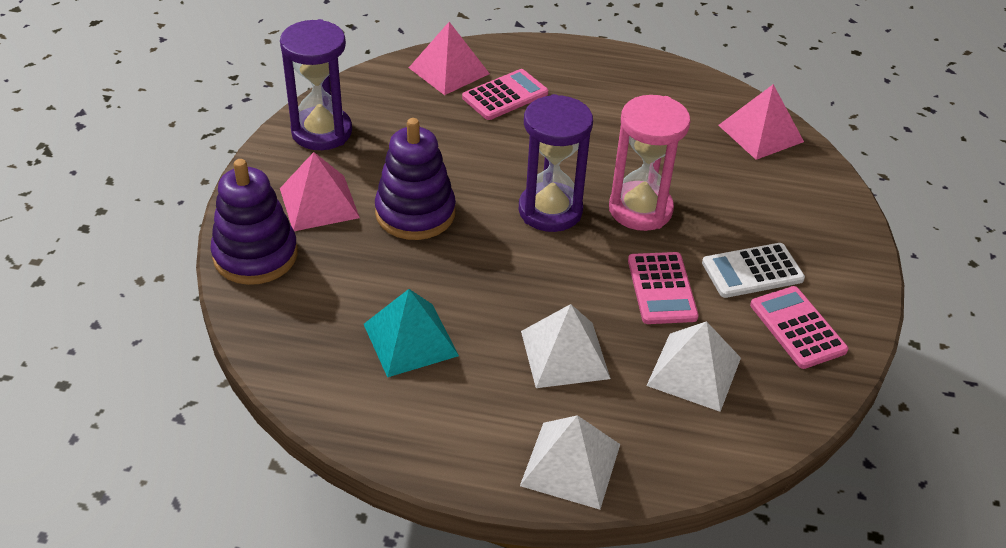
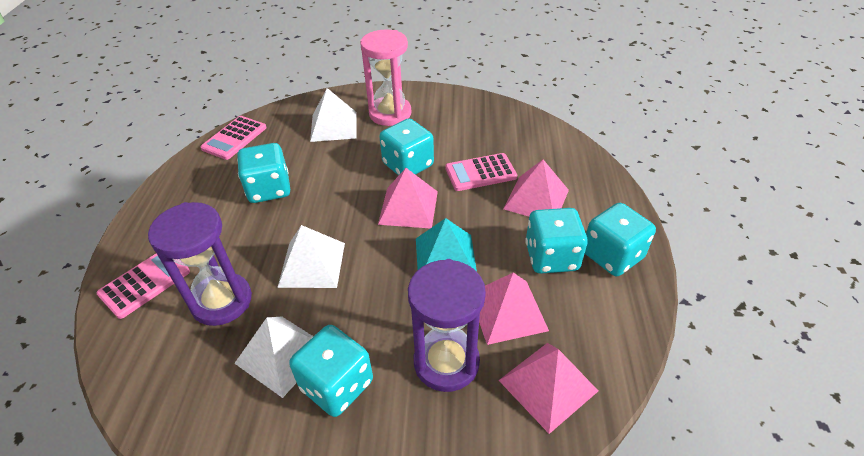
pink pyramid: 3 -> 4
purple stacking toy: 2 -> 0
turquoise dice: 0 -> 5
white calculator: 1 -> 0

